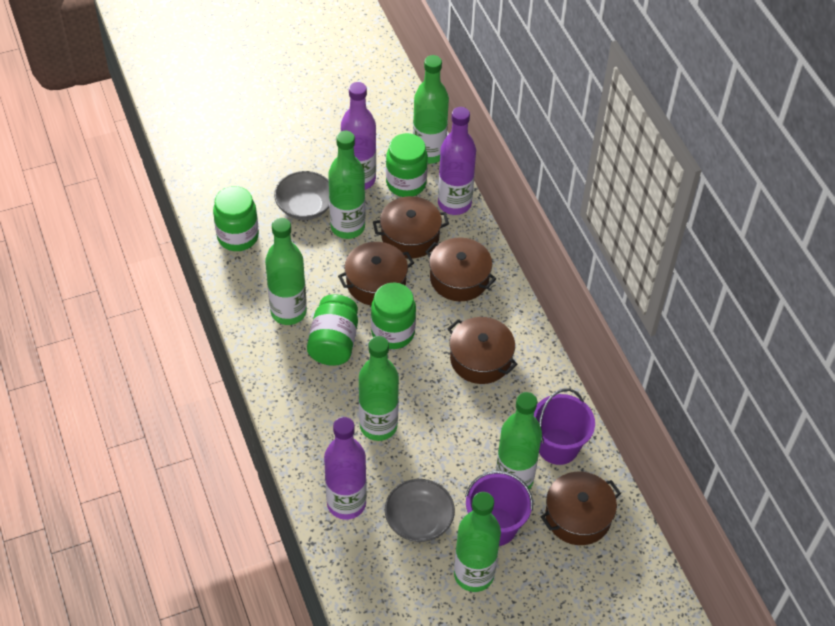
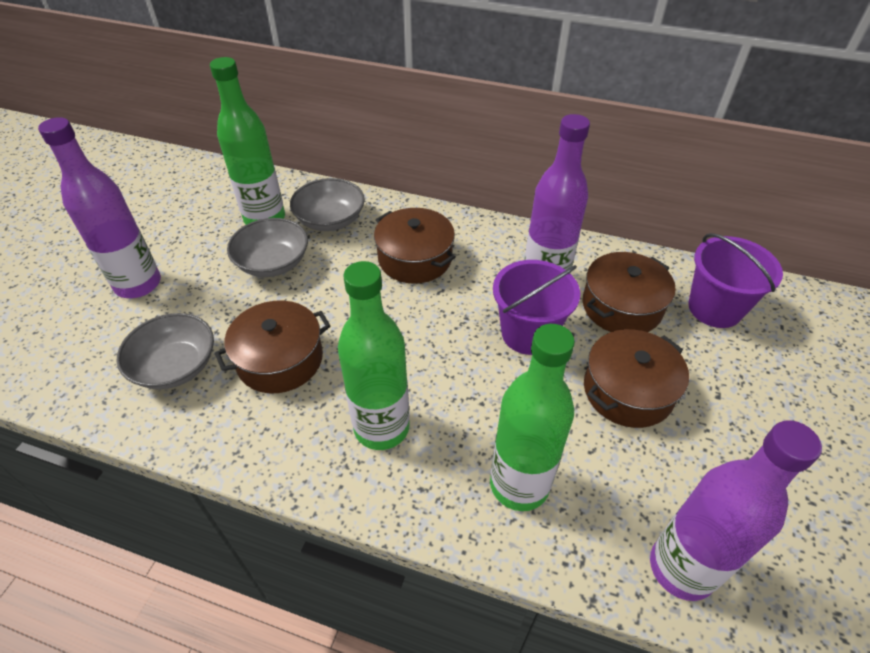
brown pot: 5 -> 4
green bottle: 6 -> 3
green jar: 4 -> 0
grey bowl: 2 -> 3

